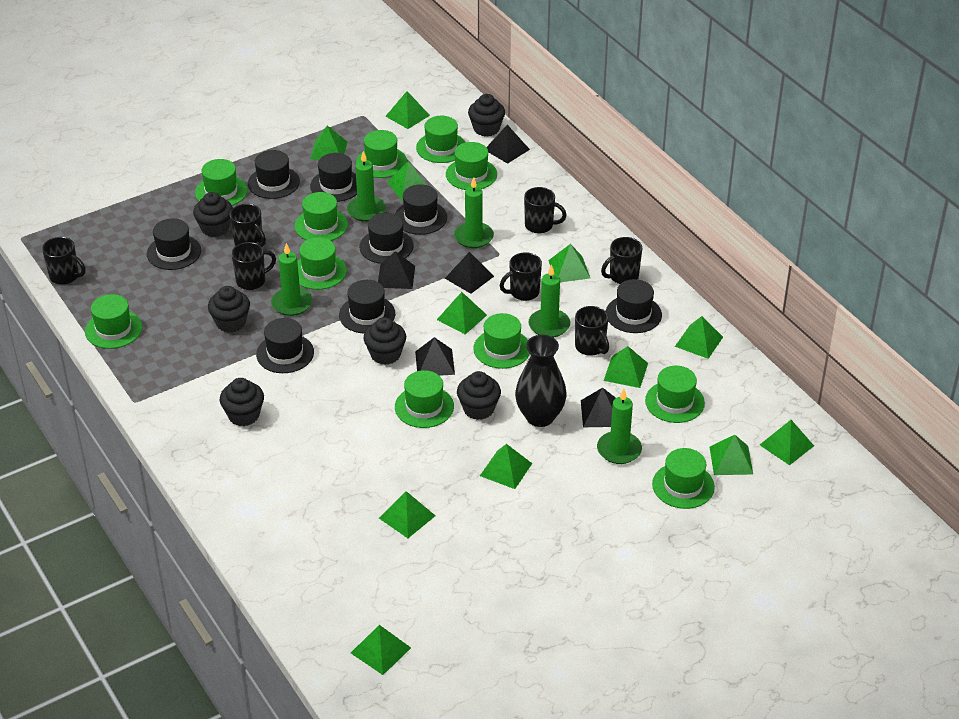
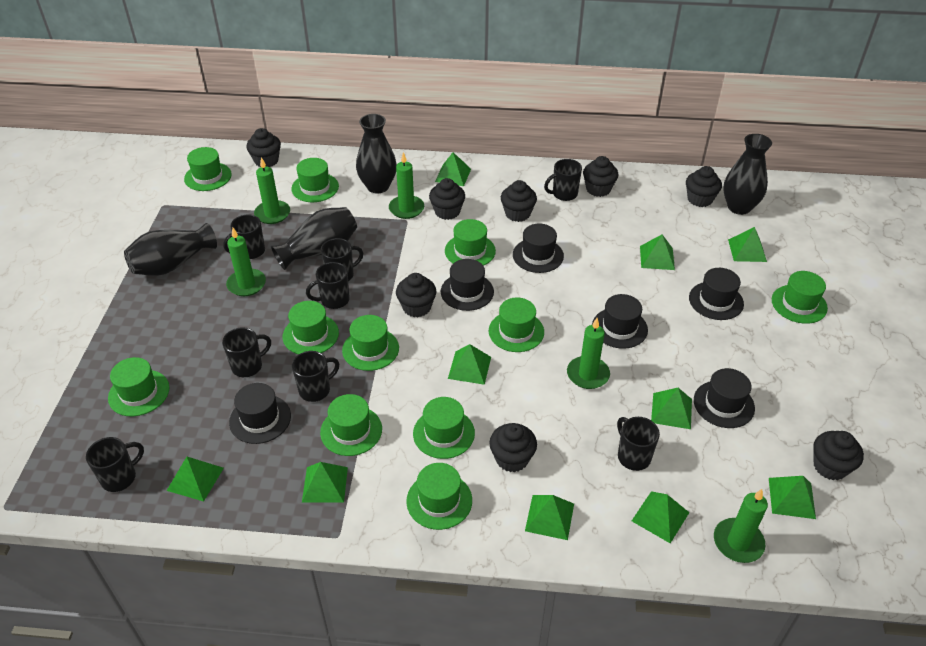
black cupcake: 6 -> 8
black hat: 8 -> 6
black mug: 7 -> 8
black pyramid: 5 -> 0
black vase: 1 -> 4
green pyramid: 12 -> 10

